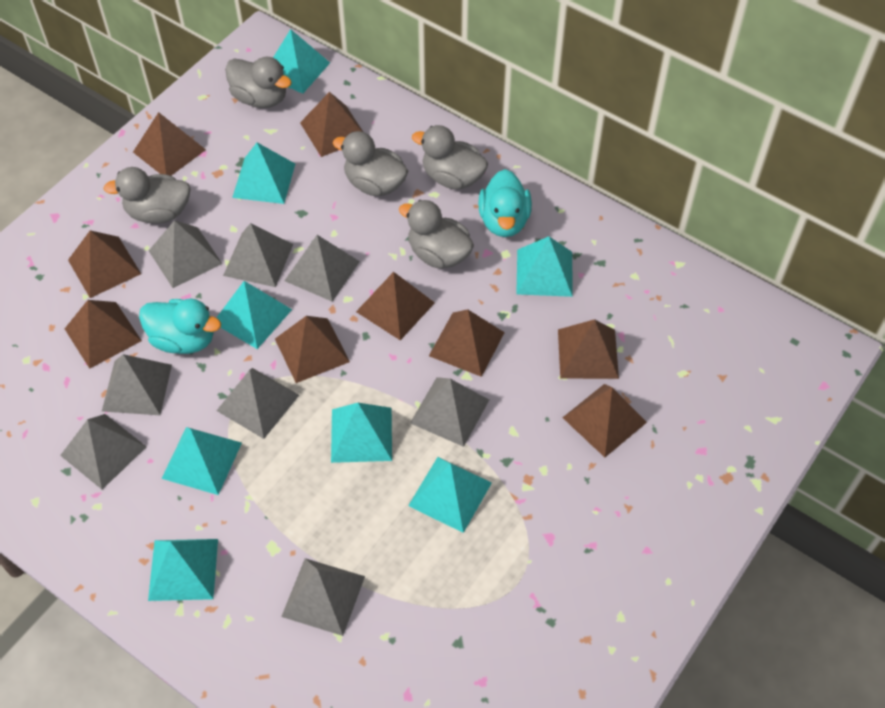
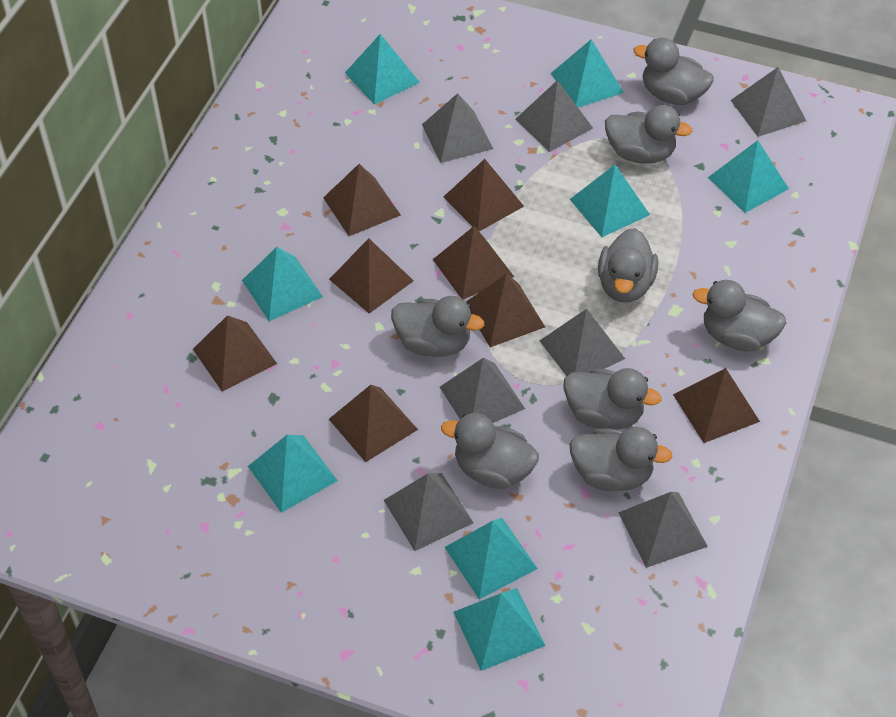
brown pyramid: 9 -> 8
grey duck: 5 -> 8
grey pyramid: 8 -> 7
turquoise duck: 2 -> 0

